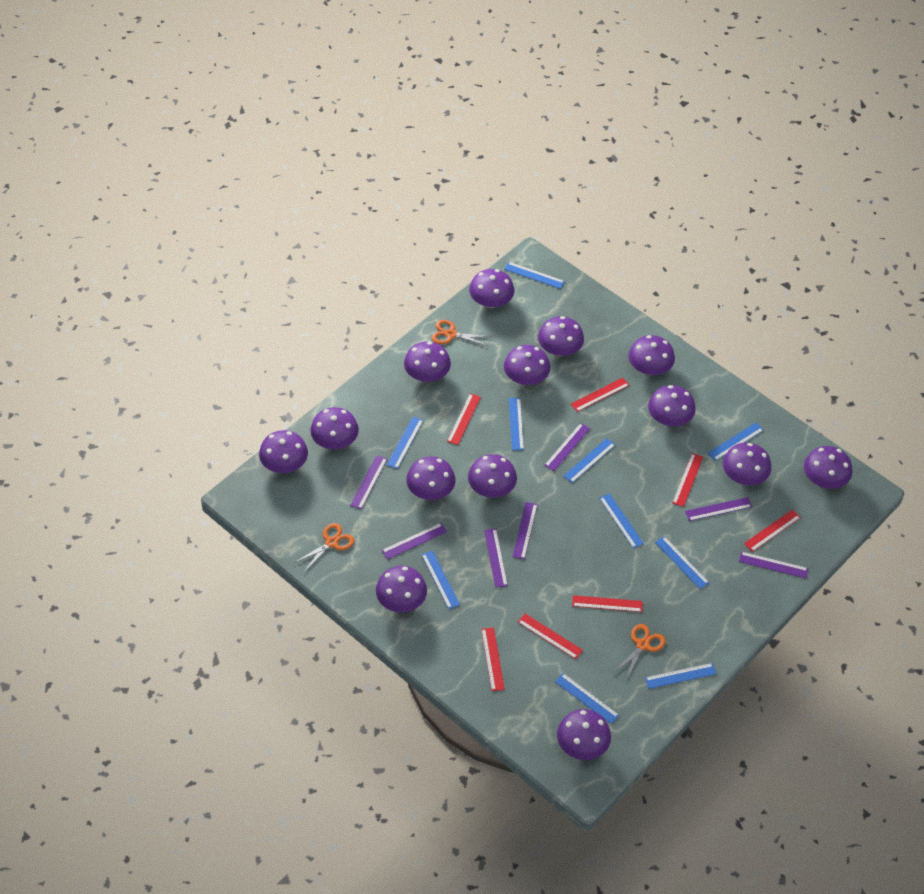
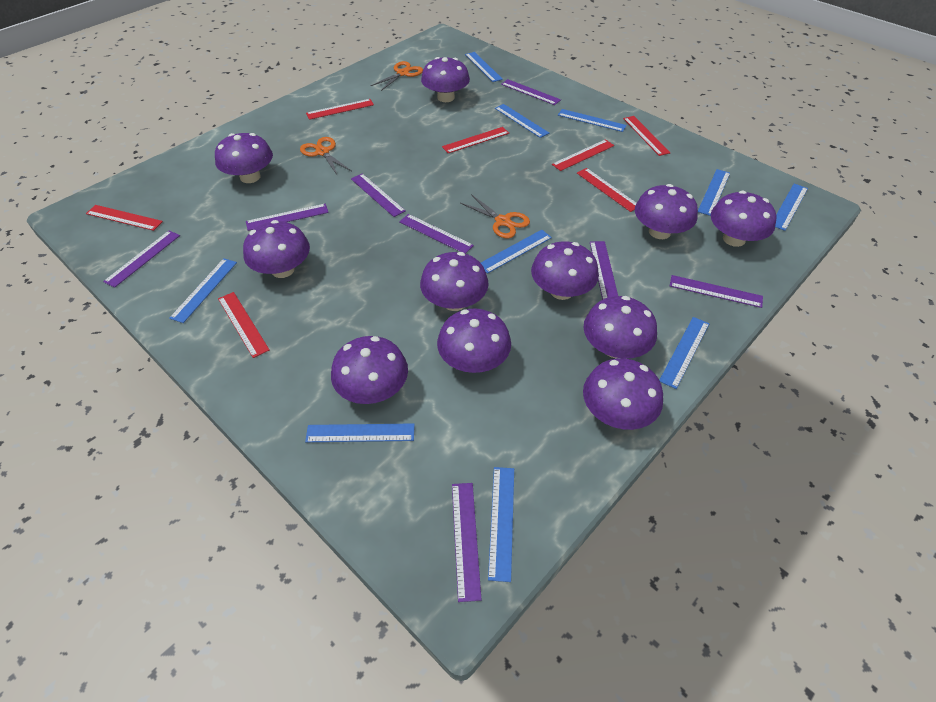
purple mushroom: 14 -> 11
purple ruler: 7 -> 8

